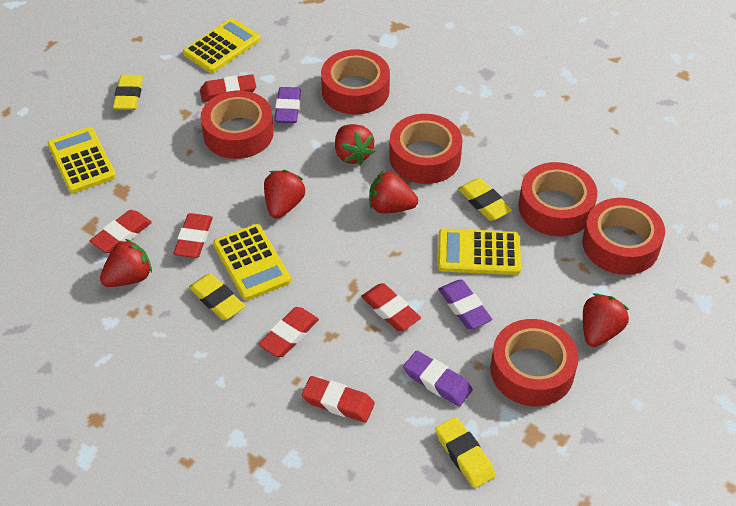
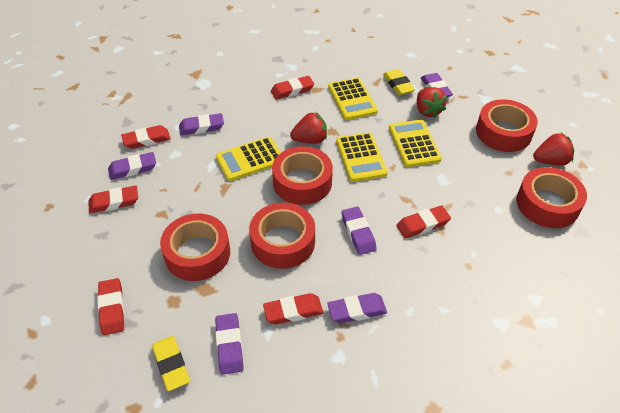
purple eraser: 3 -> 6
red strawberry: 5 -> 3
red tape: 6 -> 5
yellow eraser: 4 -> 2

